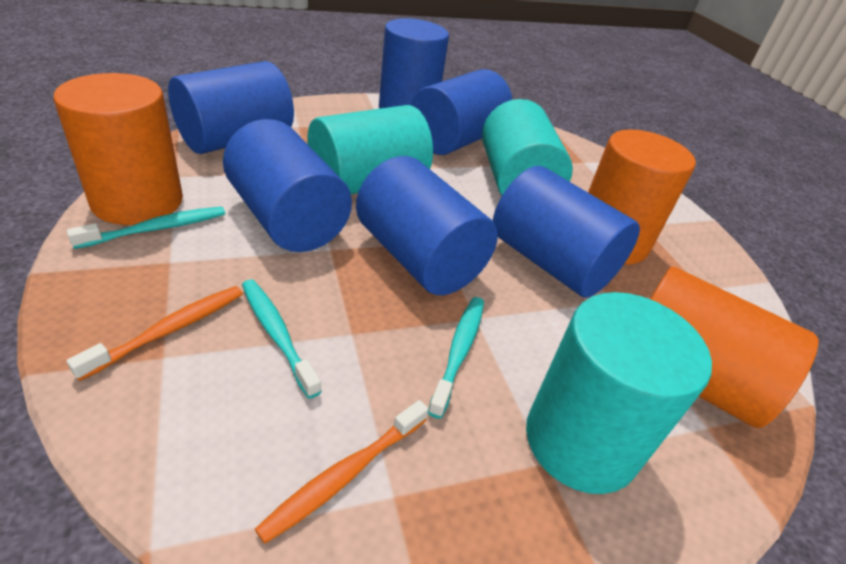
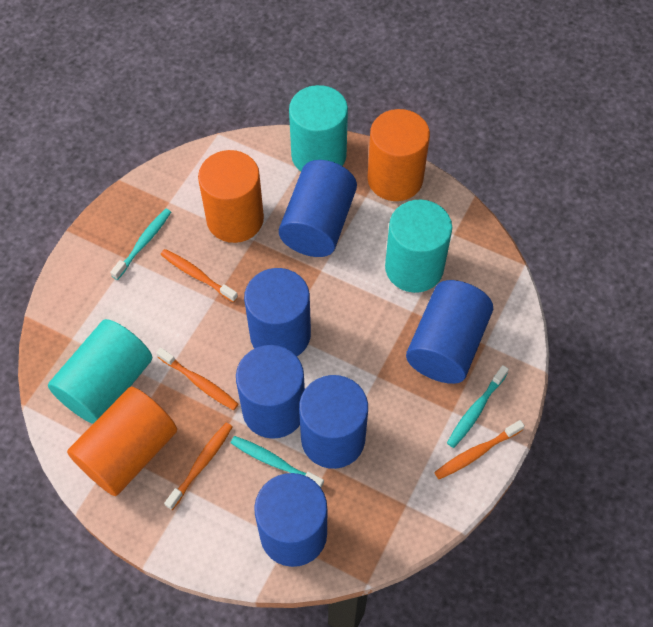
orange toothbrush: 2 -> 4

